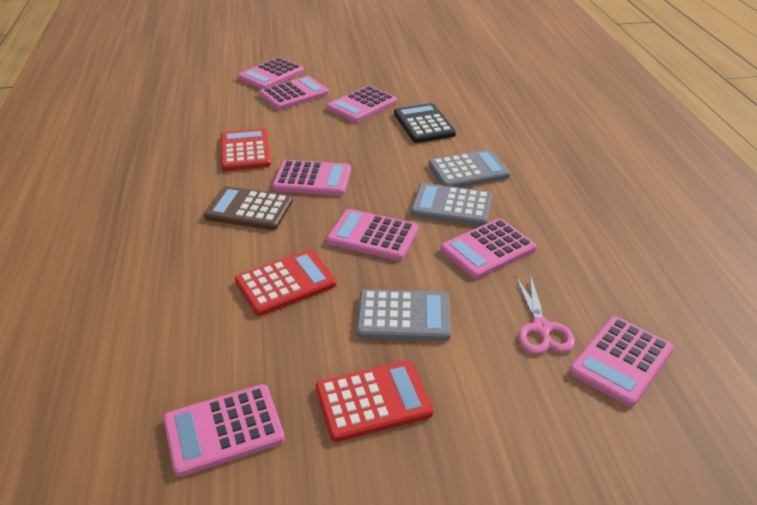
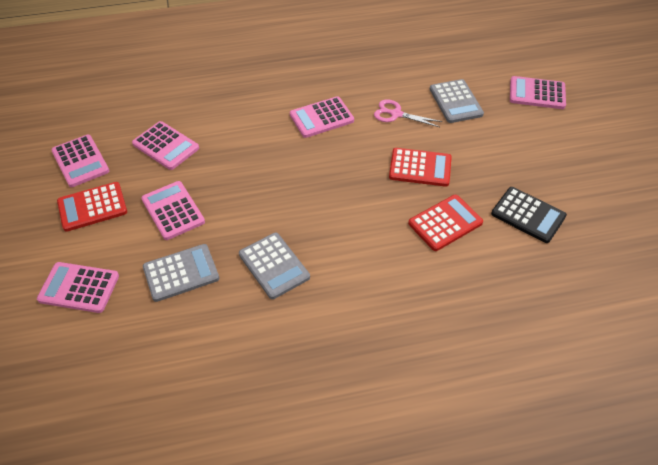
brown calculator: 1 -> 0
pink calculator: 8 -> 6

